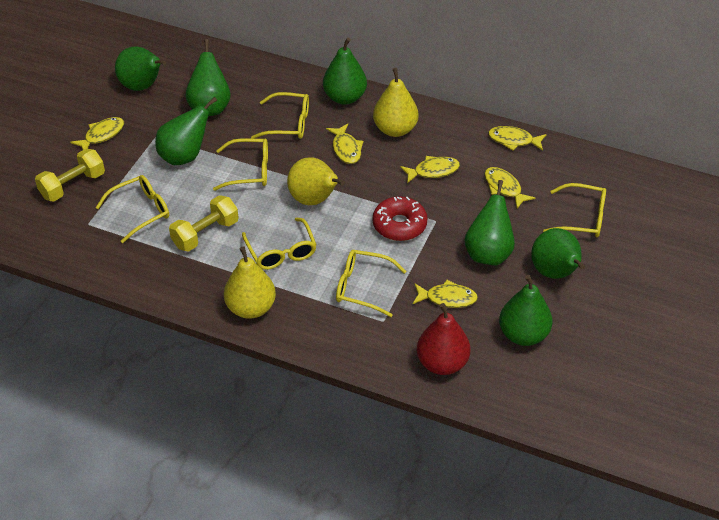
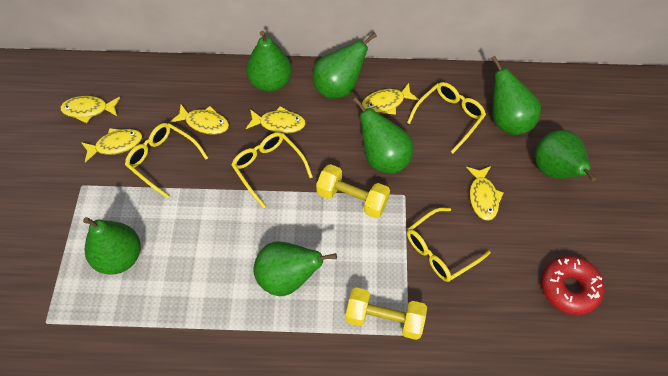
red pear: 1 -> 0
yellow glasses: 6 -> 4
yellow pear: 3 -> 0

